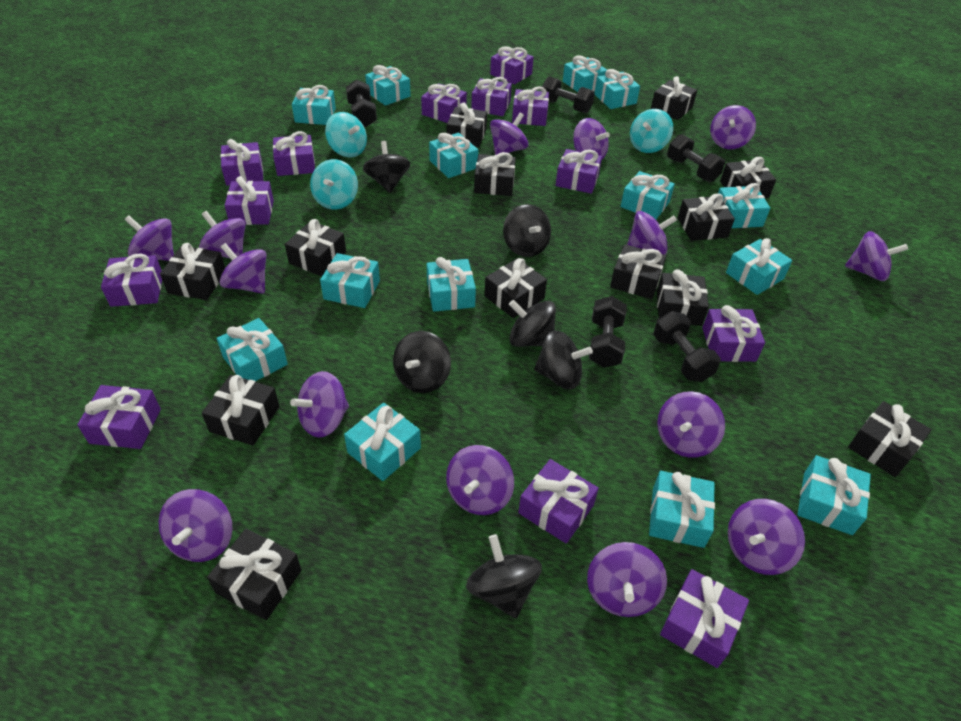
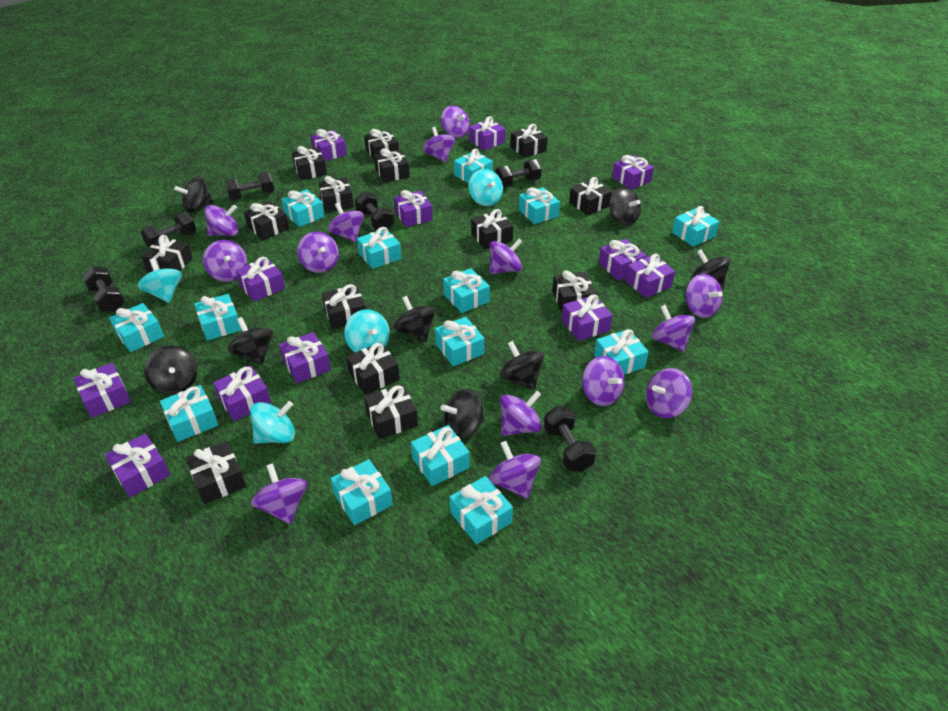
black dumbbell: 5 -> 6
black gift: 13 -> 14
black spinning top: 6 -> 8
purple gift: 13 -> 12
turquoise spinning top: 3 -> 4

